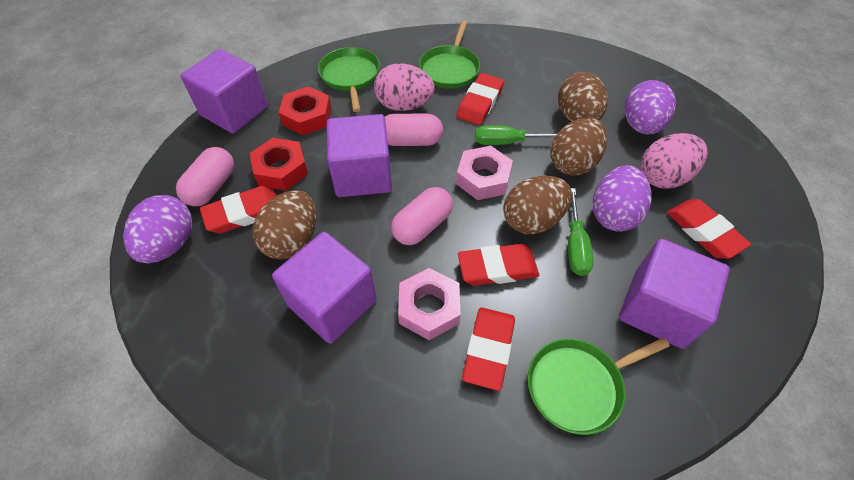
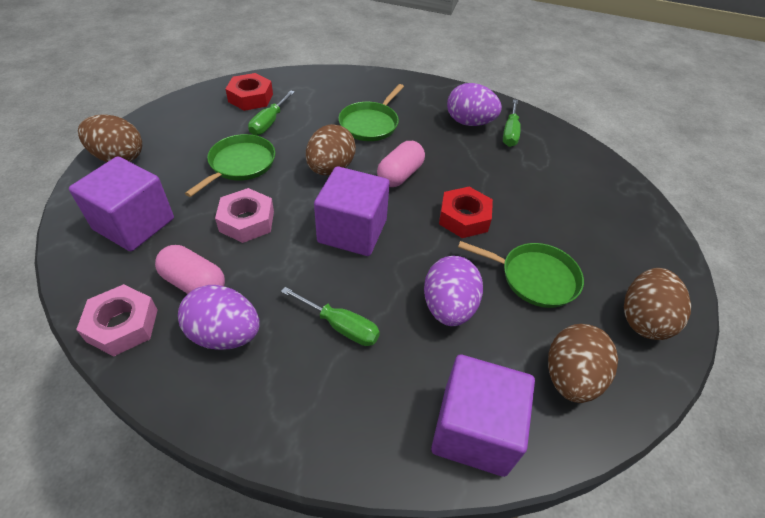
green screwdriver: 2 -> 3
pink capsule: 3 -> 2
pink egg: 2 -> 0
purple cube: 4 -> 3
red eraser: 5 -> 0

